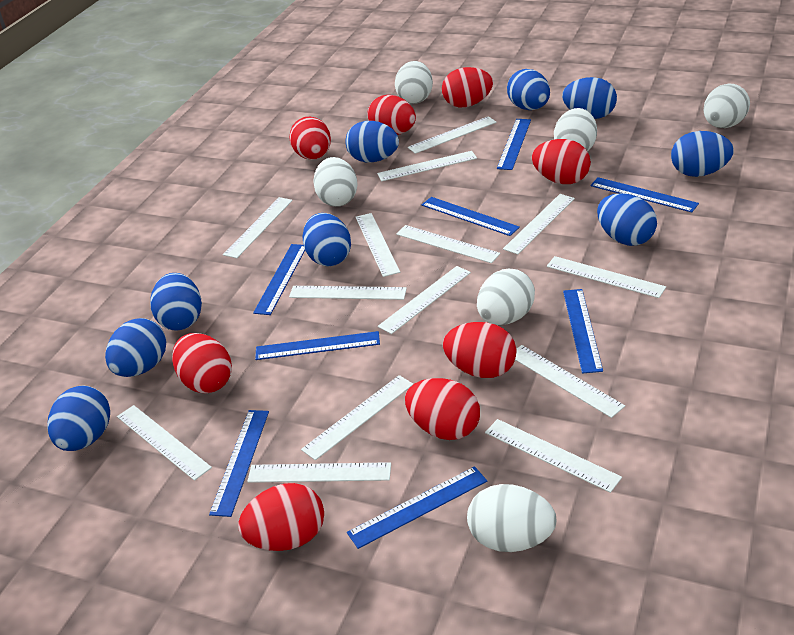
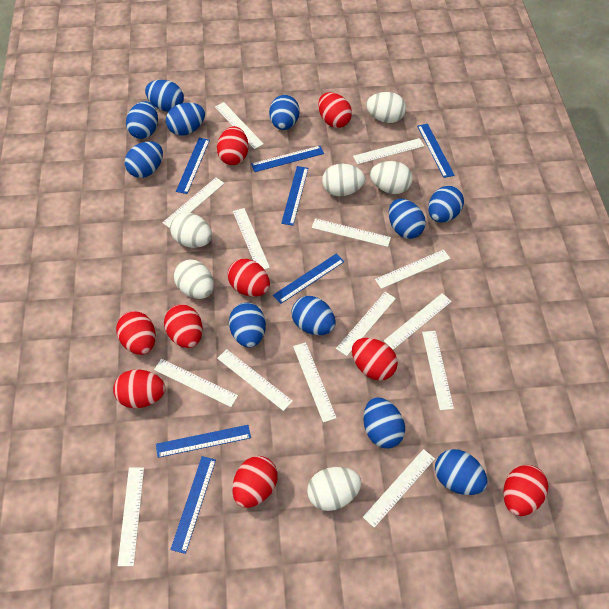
blue egg: 9 -> 11
blue ruler: 8 -> 7
red egg: 8 -> 9

